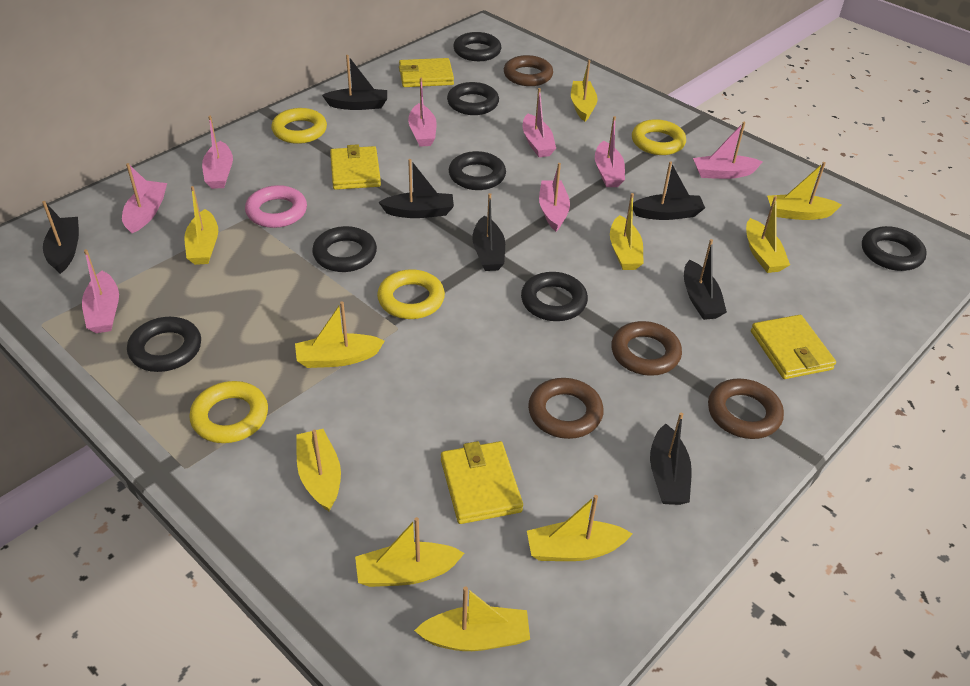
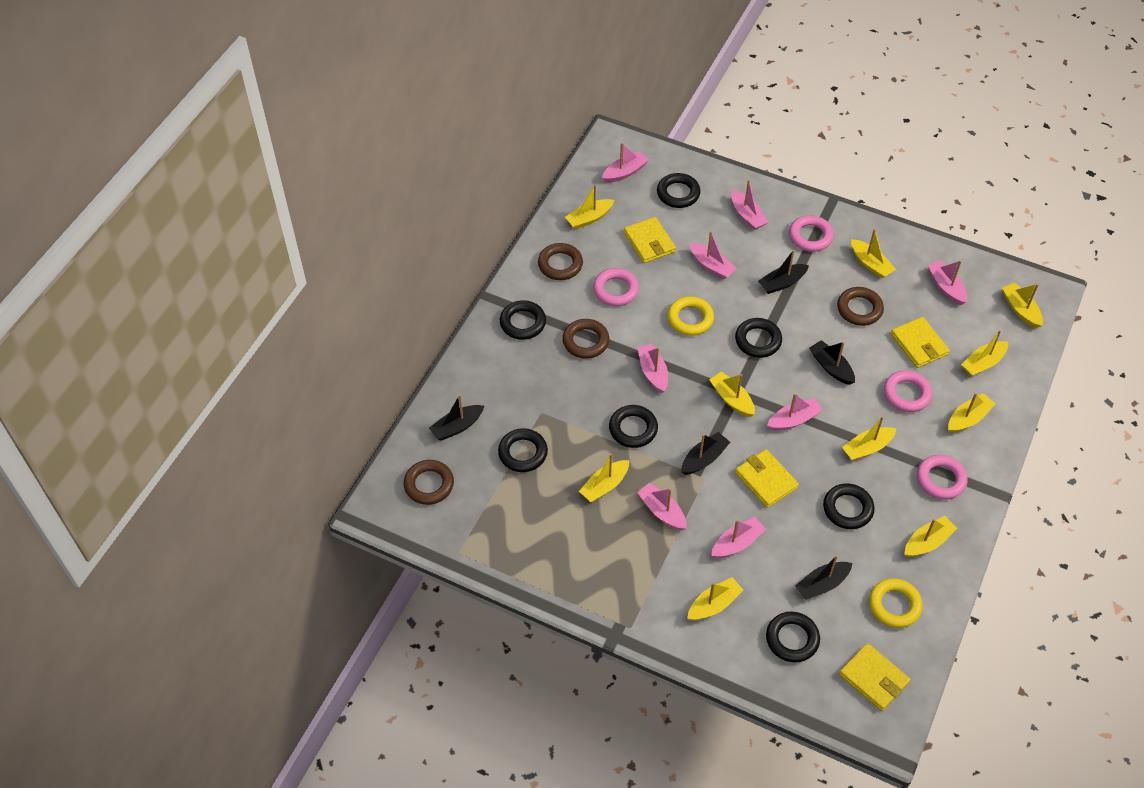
black boat: 7 -> 5
pink ring: 1 -> 4
yellow ring: 4 -> 2

